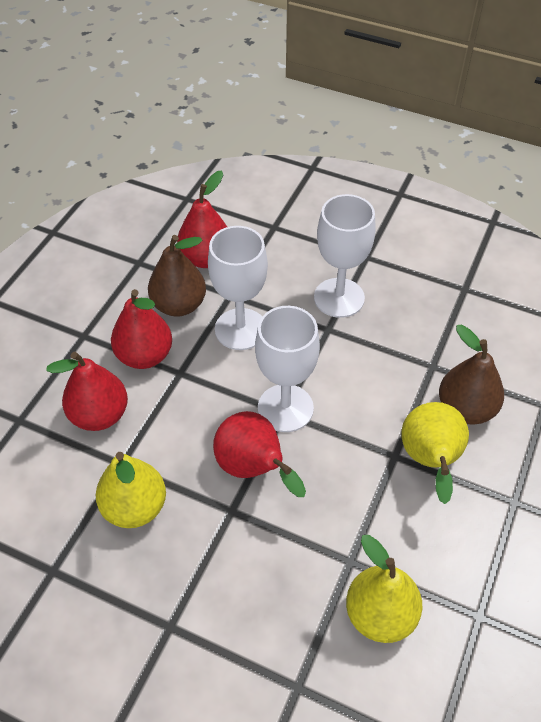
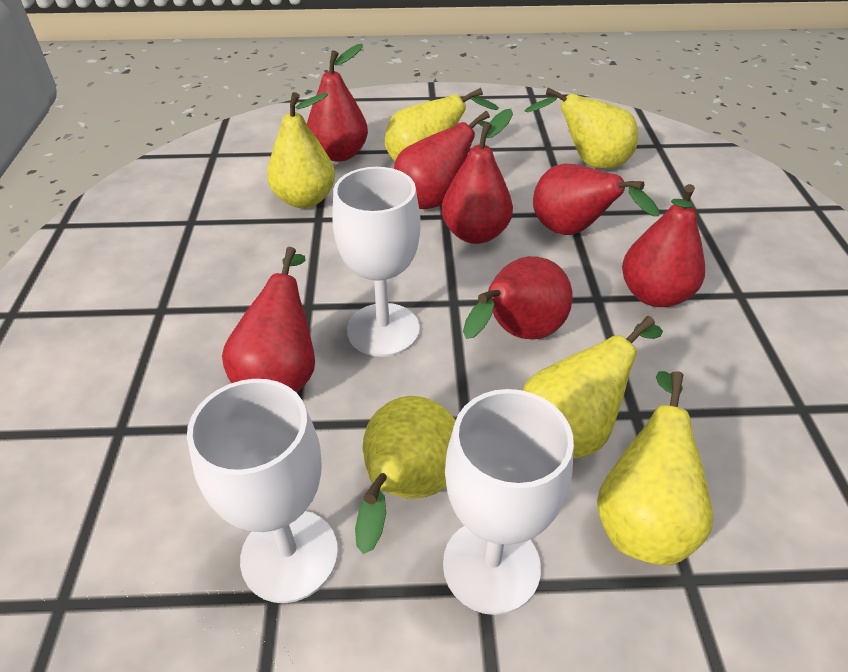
brown pear: 2 -> 0
red pear: 4 -> 7
yellow pear: 3 -> 6

